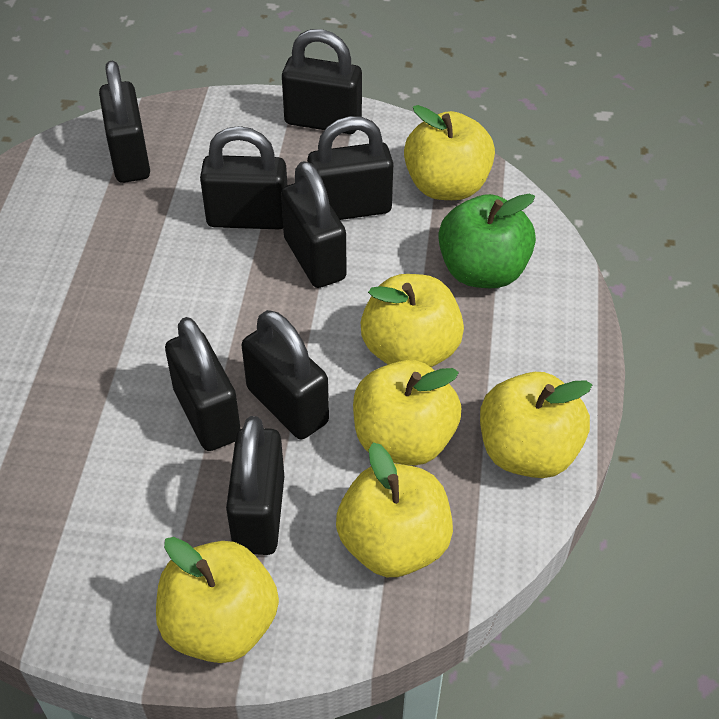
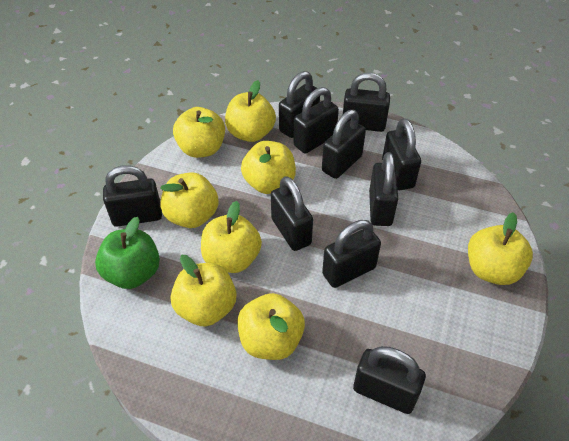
black padlock: 8 -> 10
yellow apple: 6 -> 8

